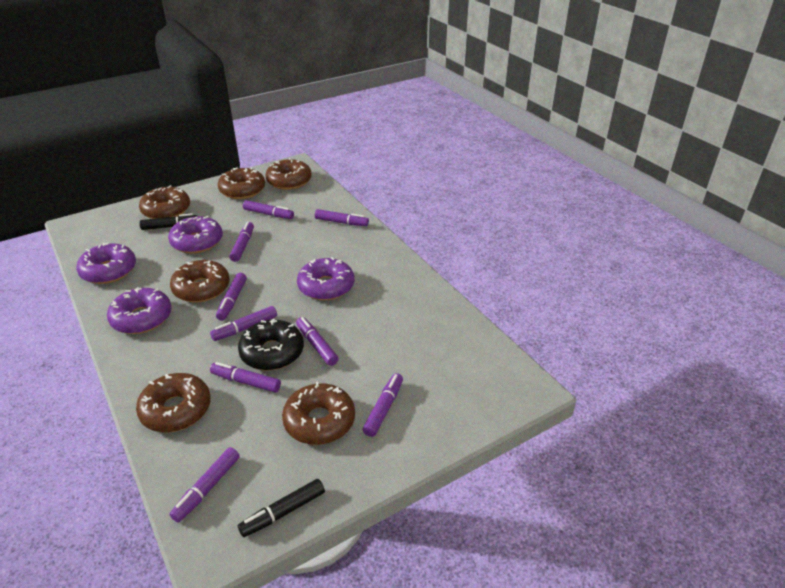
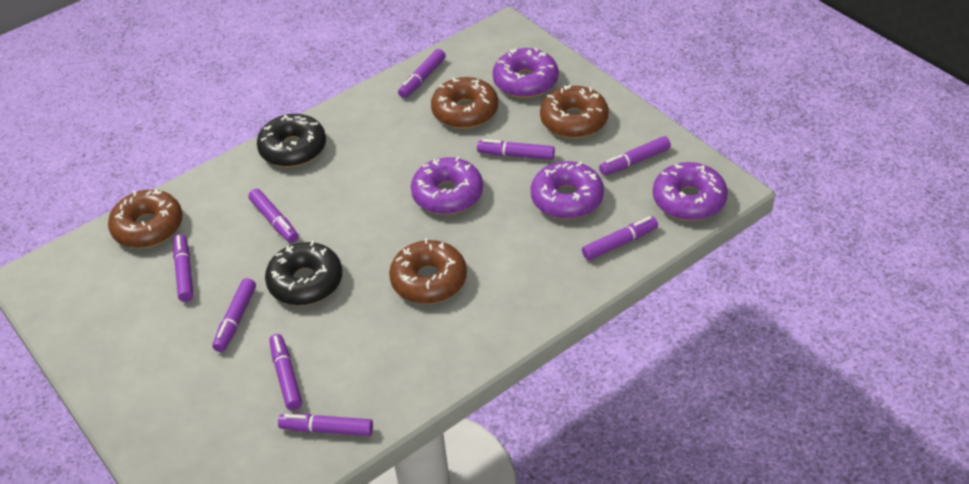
black donut: 1 -> 2
black marker: 2 -> 0
brown donut: 6 -> 4

